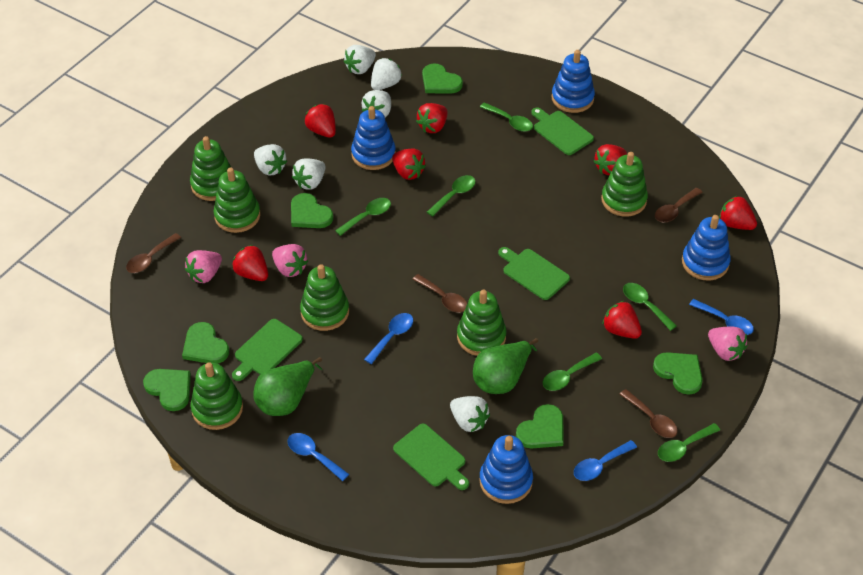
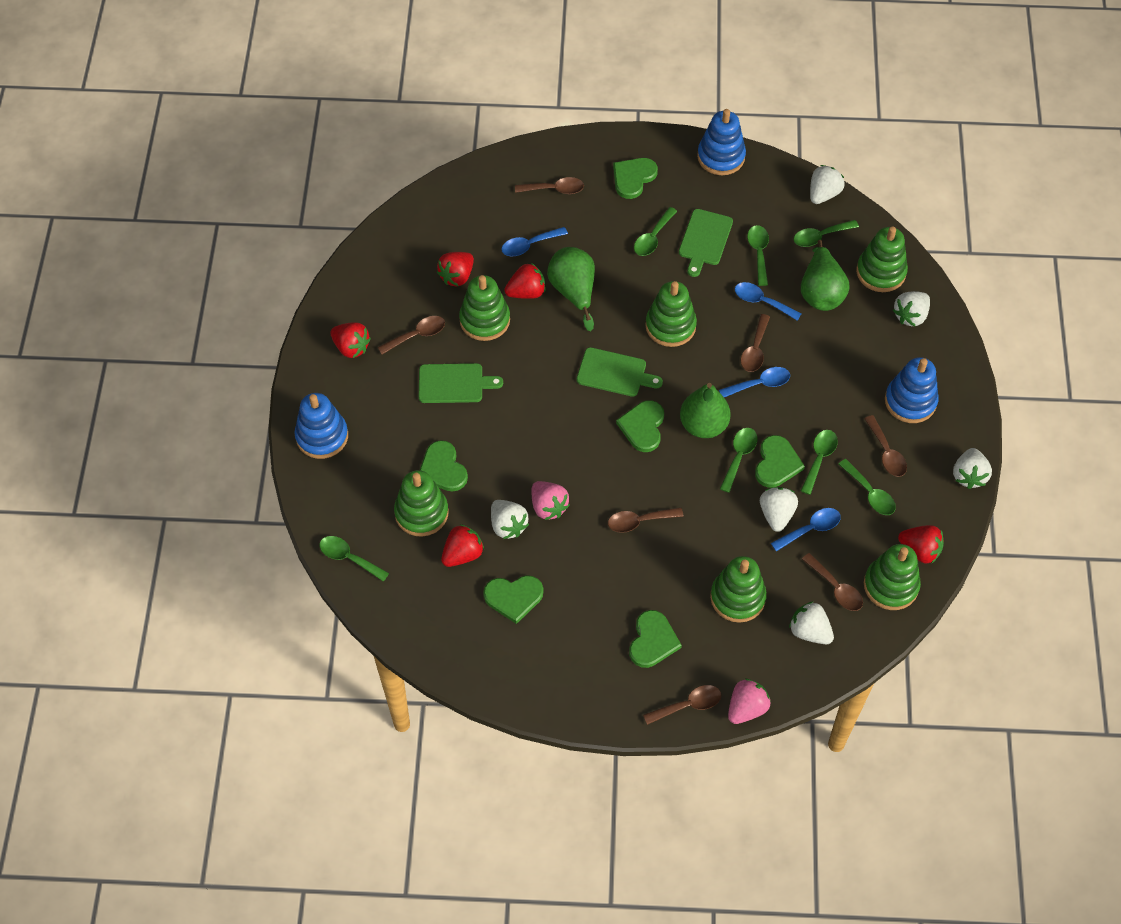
blue stacking toy: 4 -> 3
brown spoon: 4 -> 7
green cutting board: 4 -> 3
green pear: 2 -> 3
green spoon: 6 -> 7
pink strawberry: 3 -> 2
red strawberry: 7 -> 5

